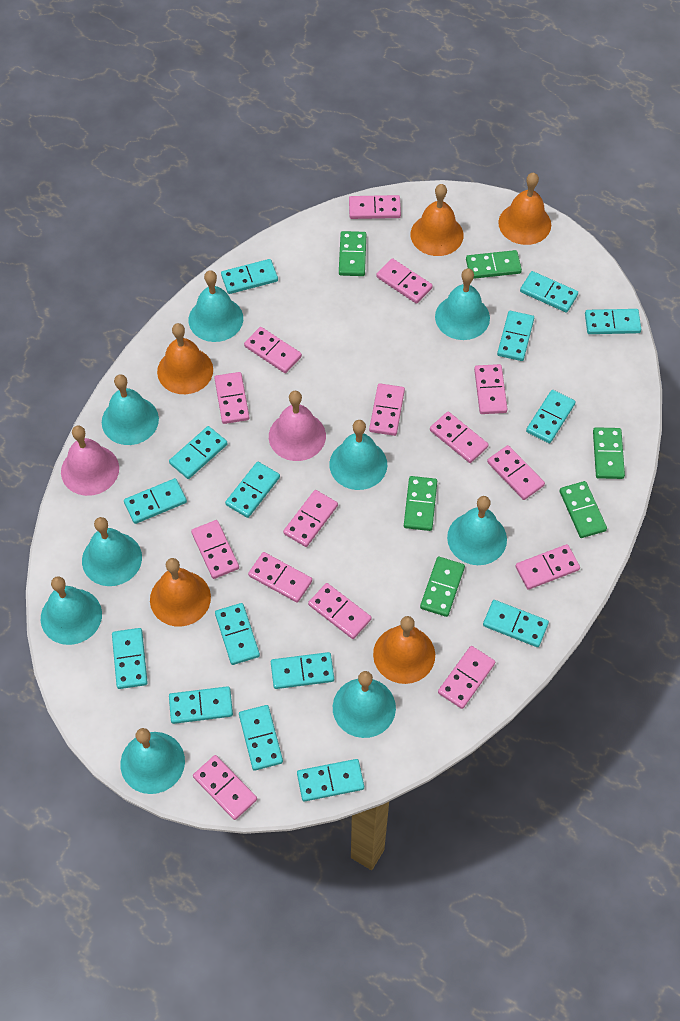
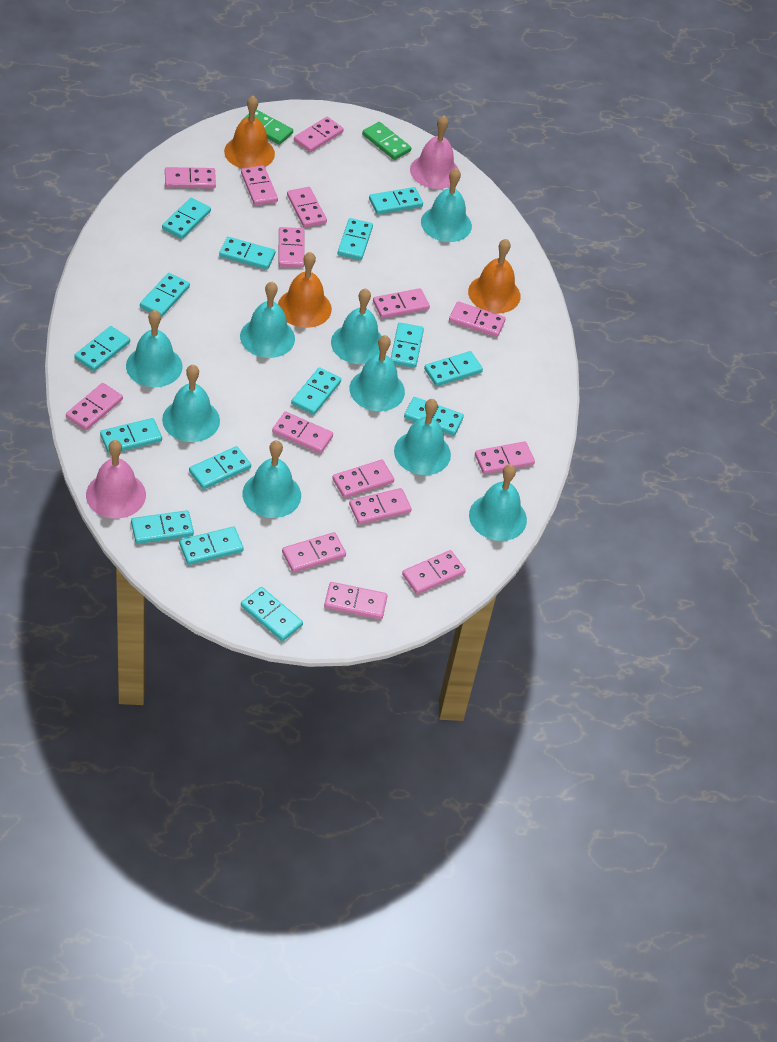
green domino: 6 -> 2
orange bell: 5 -> 3

